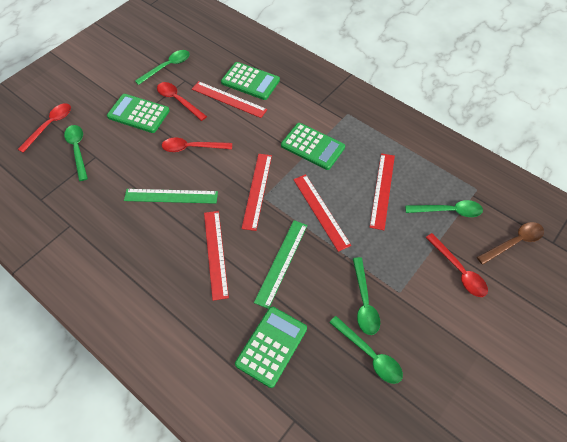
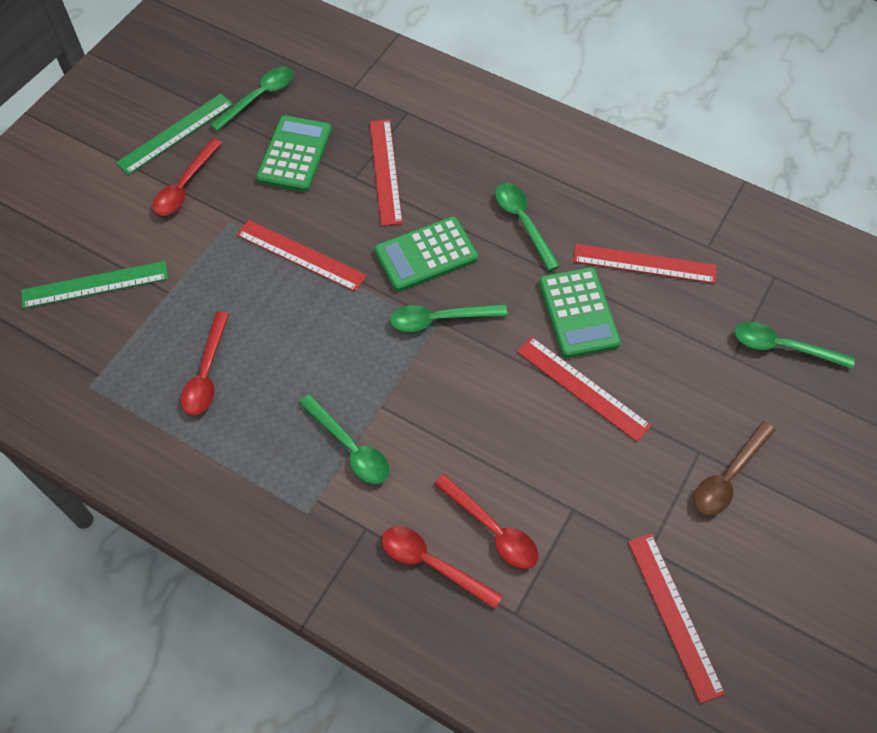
green calculator: 4 -> 3

